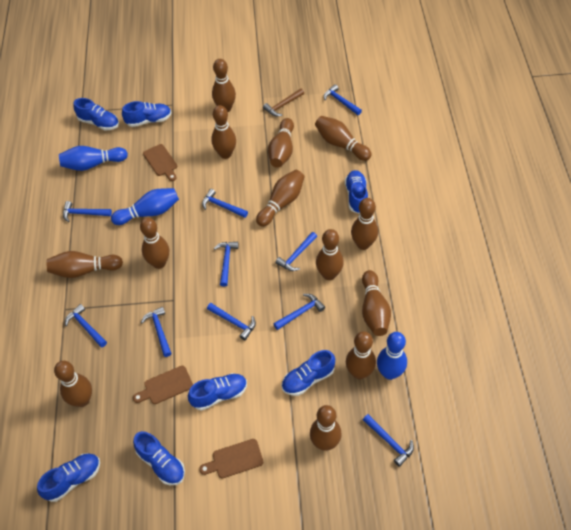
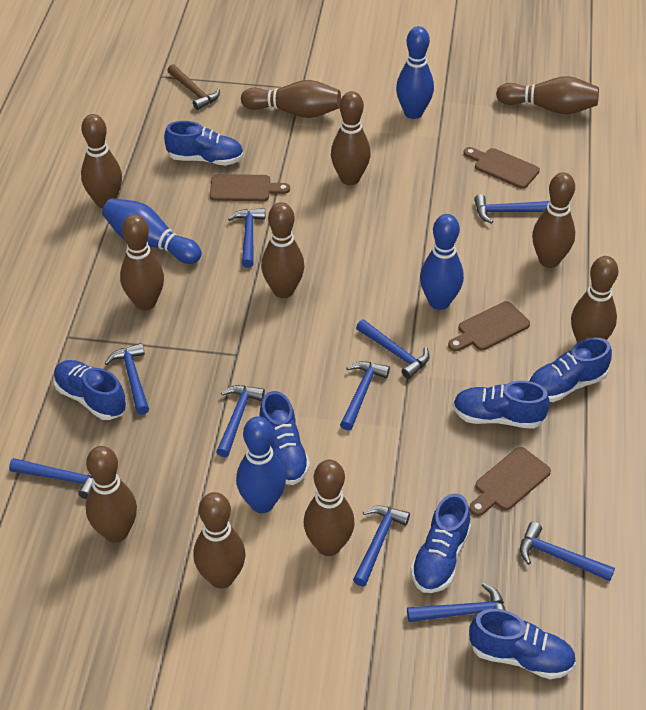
blue bowling pin: 3 -> 4
brown bowling pin: 13 -> 11
brown cutting board: 3 -> 4

